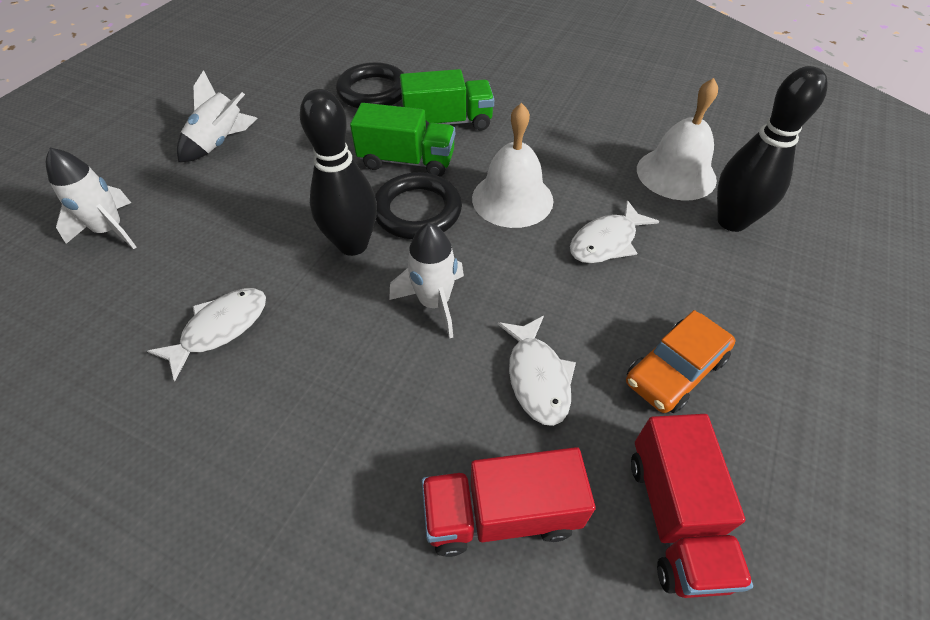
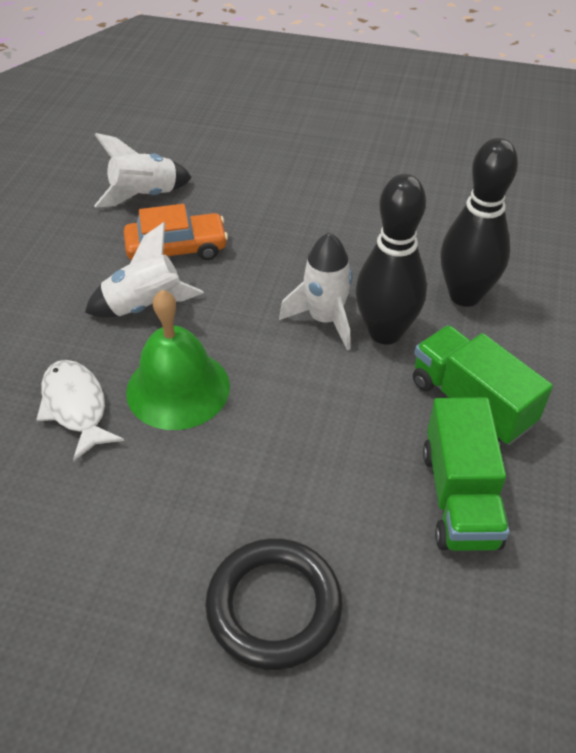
black ring: 2 -> 1
green bell: 0 -> 1
red truck: 2 -> 0
white bell: 2 -> 0
white fish: 3 -> 1

